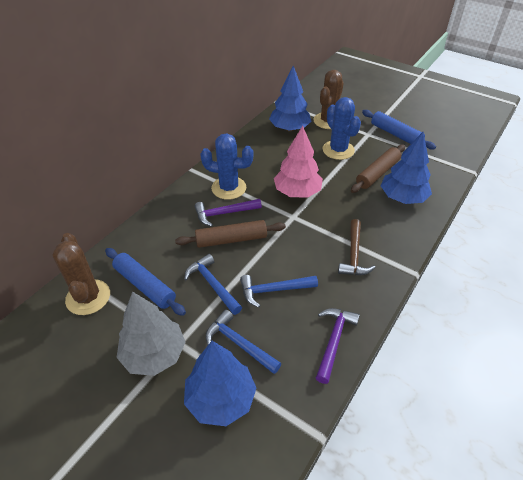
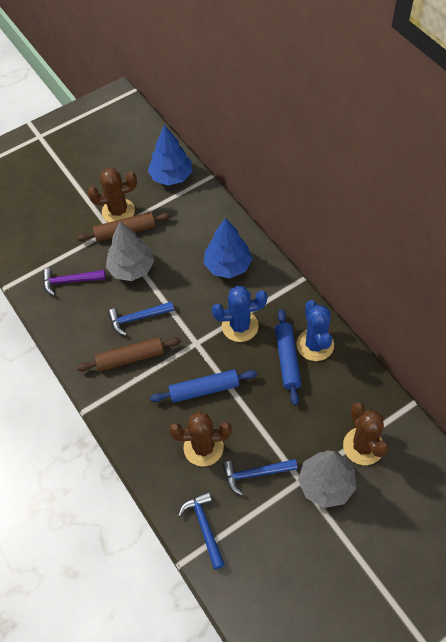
blue tree: 3 -> 2
brown cactus: 2 -> 3
brown hammer: 1 -> 0
grey tree: 1 -> 2
pink tree: 1 -> 0
purple hammer: 2 -> 1

